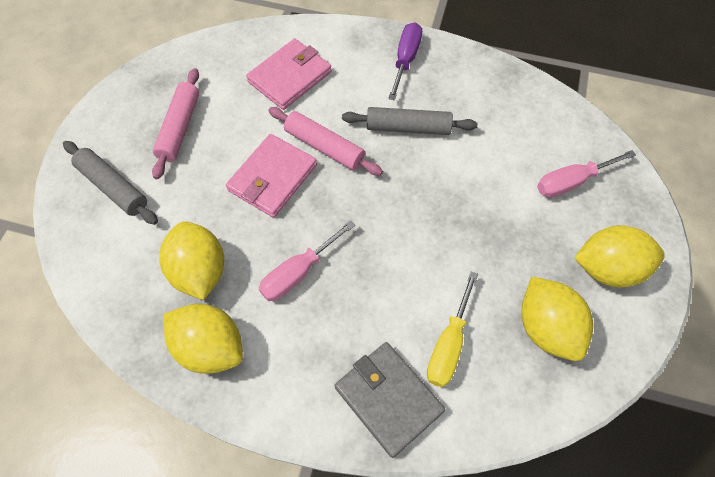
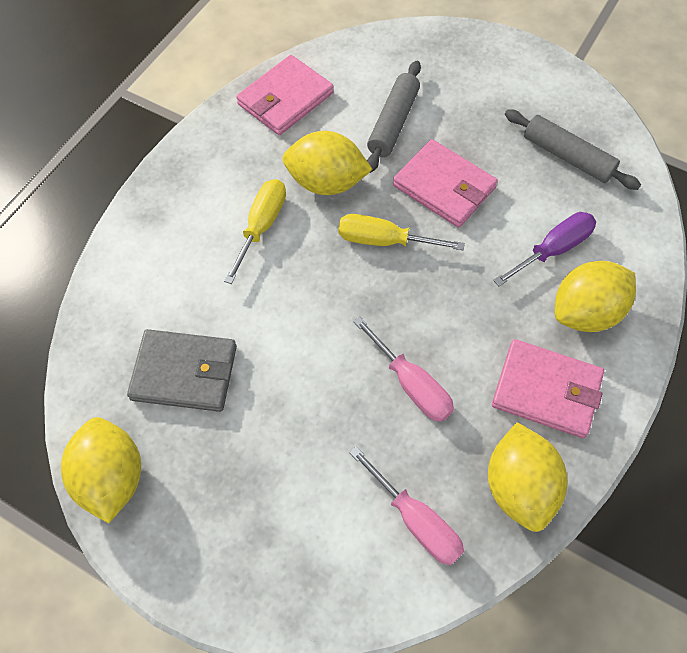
pink rolling pin: 2 -> 0
pink wallet: 2 -> 3
yellow screwdriver: 1 -> 2

